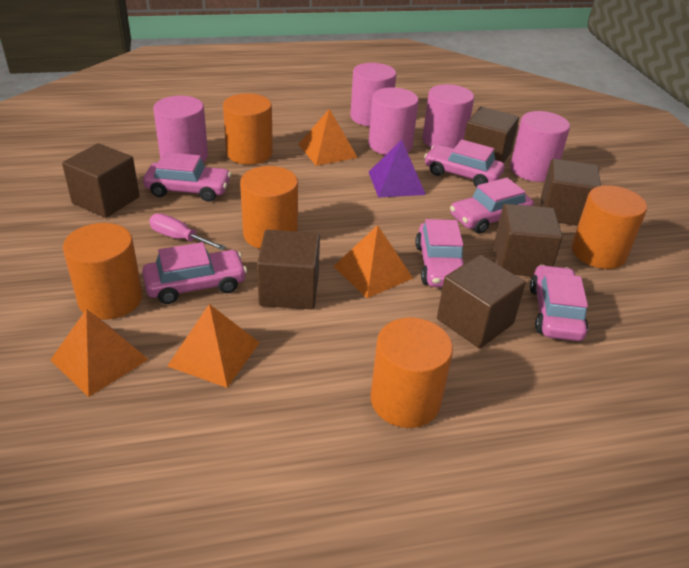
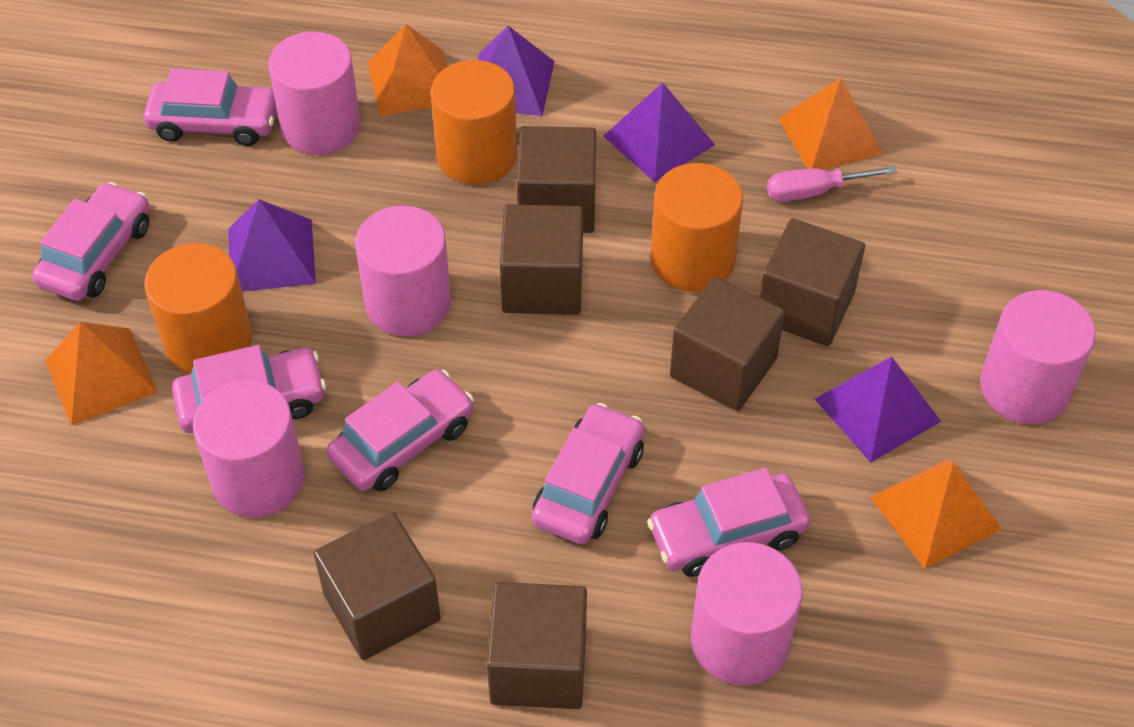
orange cylinder: 5 -> 3
purple pyramid: 1 -> 4

